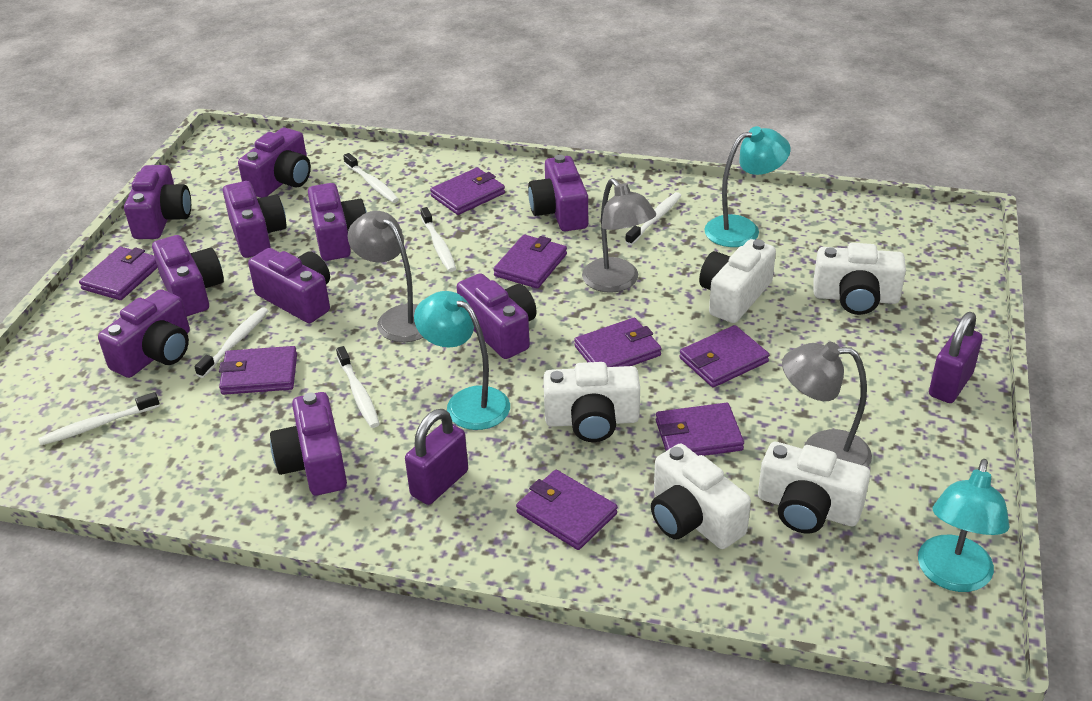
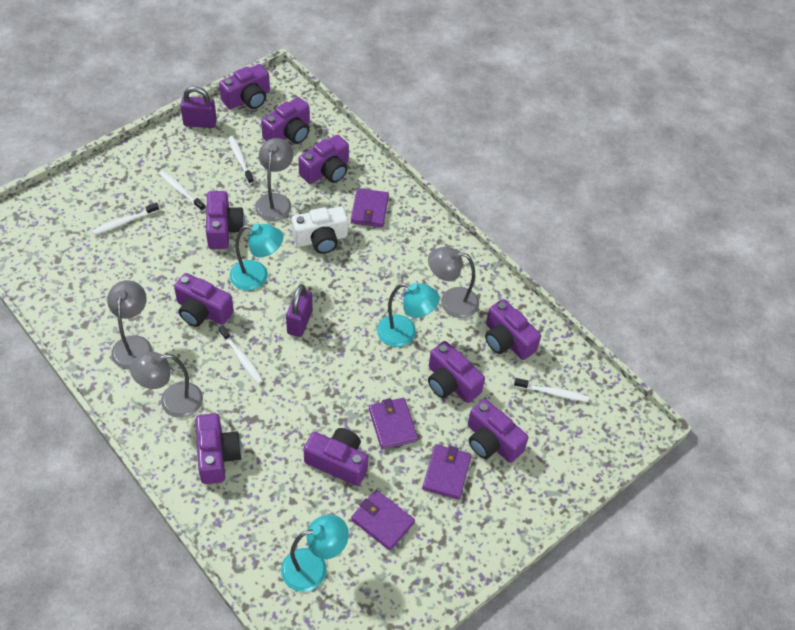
grey lamp: 3 -> 4
purple wallet: 8 -> 4
white camera: 5 -> 1
white toothbrush: 6 -> 5

